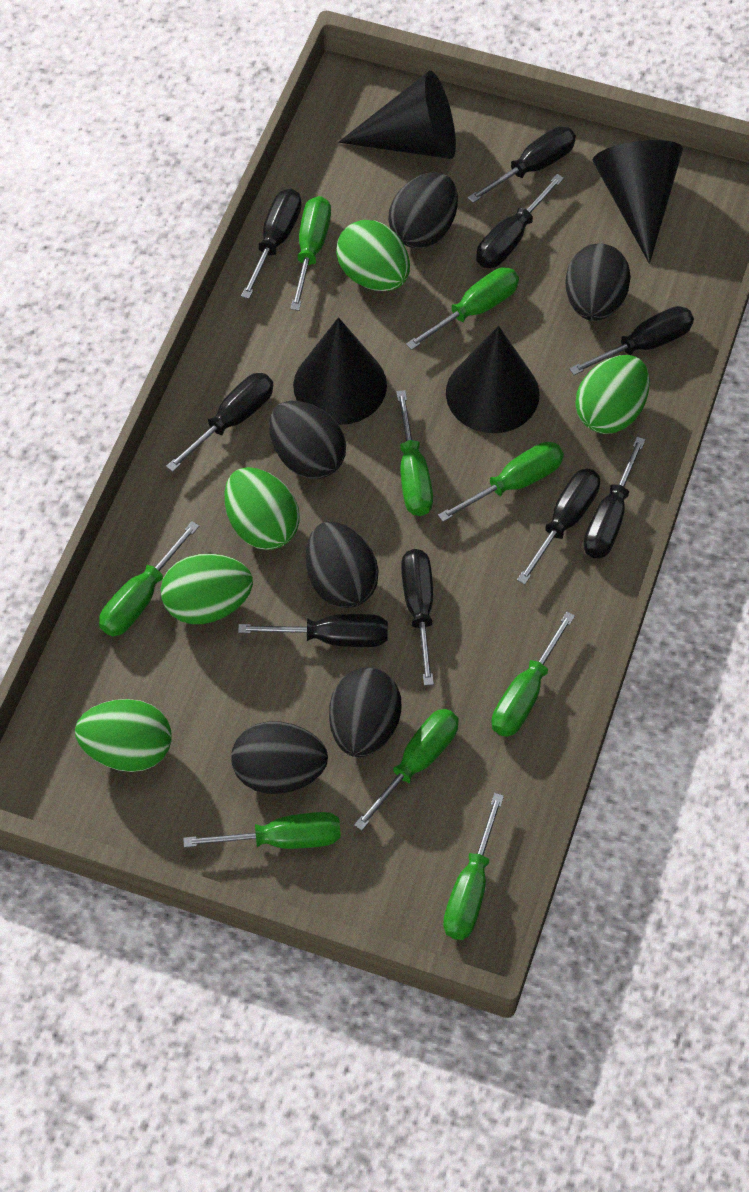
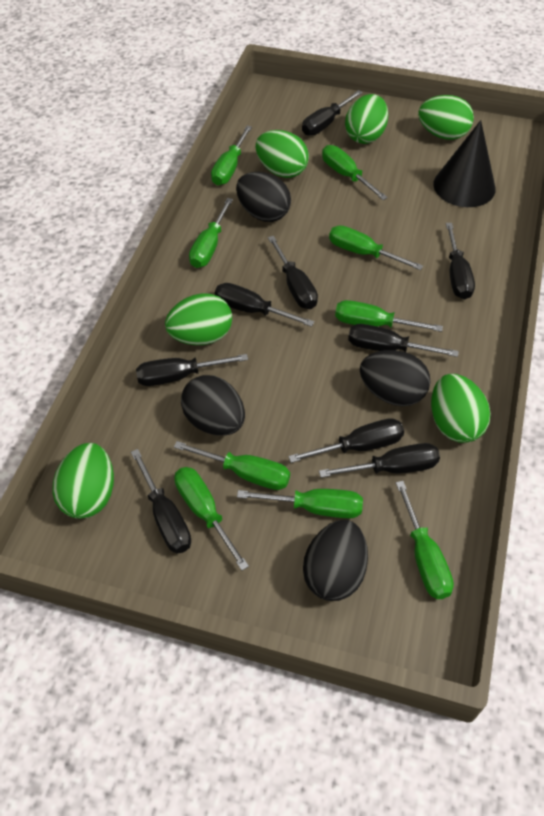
black cone: 4 -> 1
black egg: 6 -> 4
green egg: 5 -> 6

